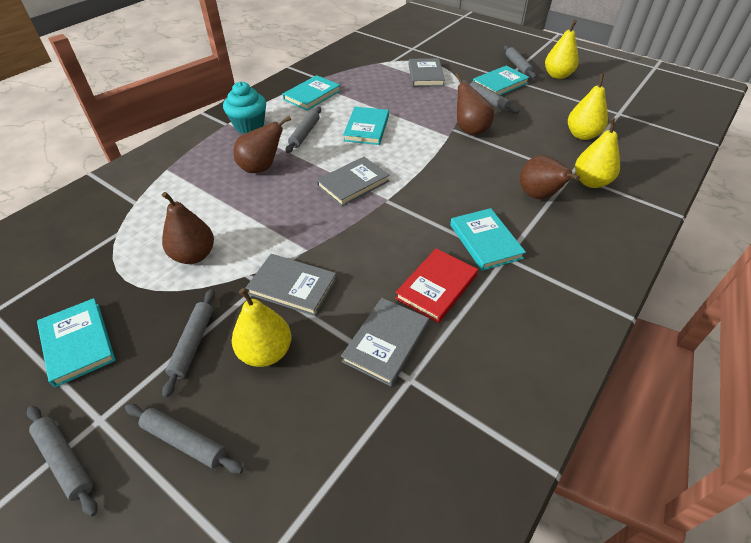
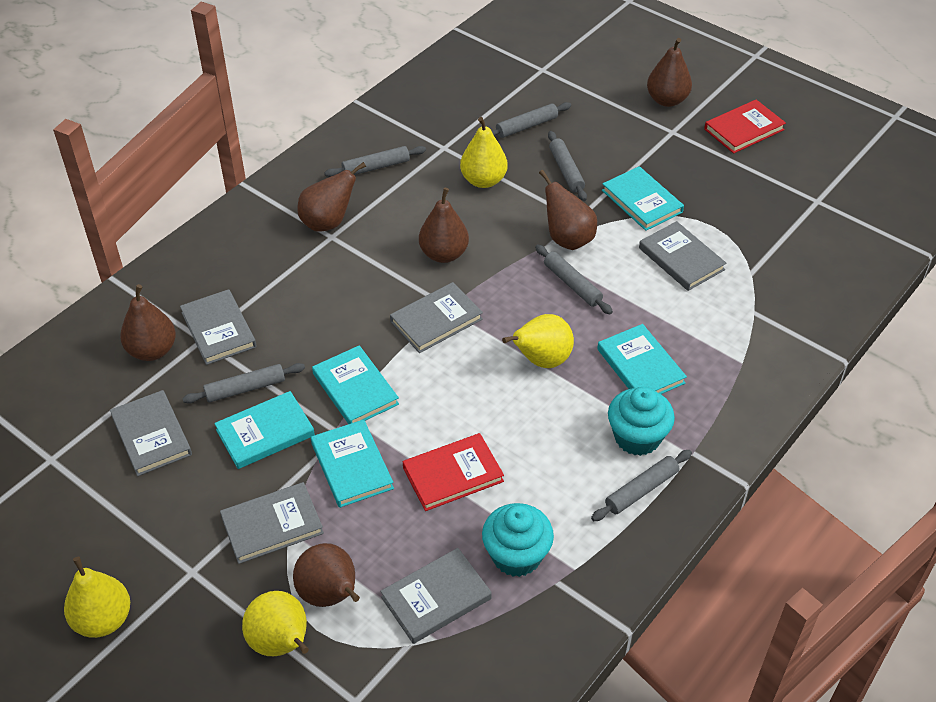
brown pear: 4 -> 6
grey book: 4 -> 6
red book: 1 -> 2
turquoise cupcake: 1 -> 2

